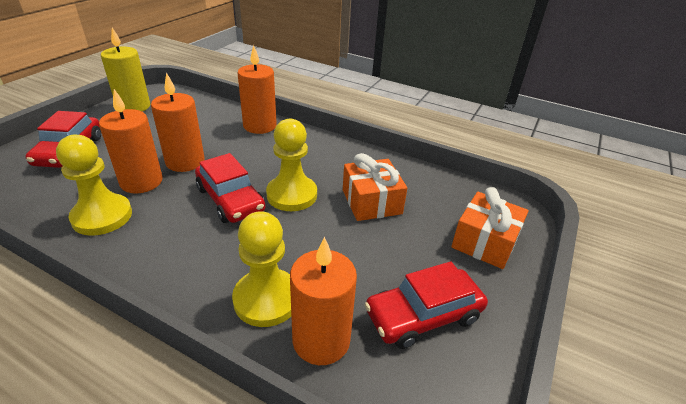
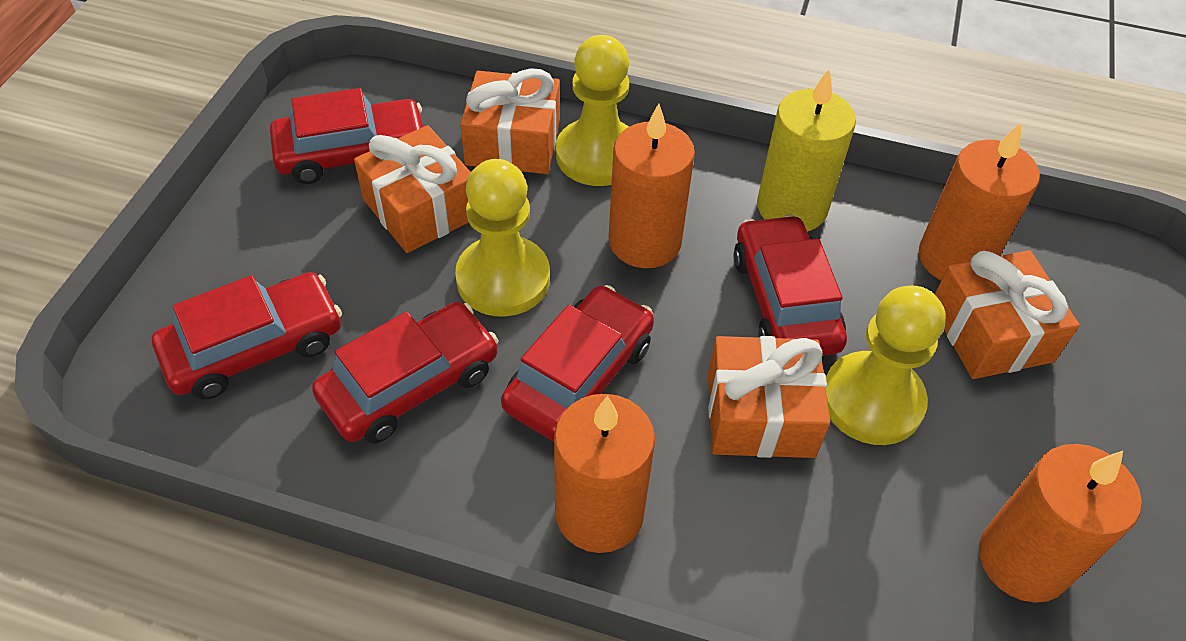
orange gift: 2 -> 4
red car: 3 -> 5

